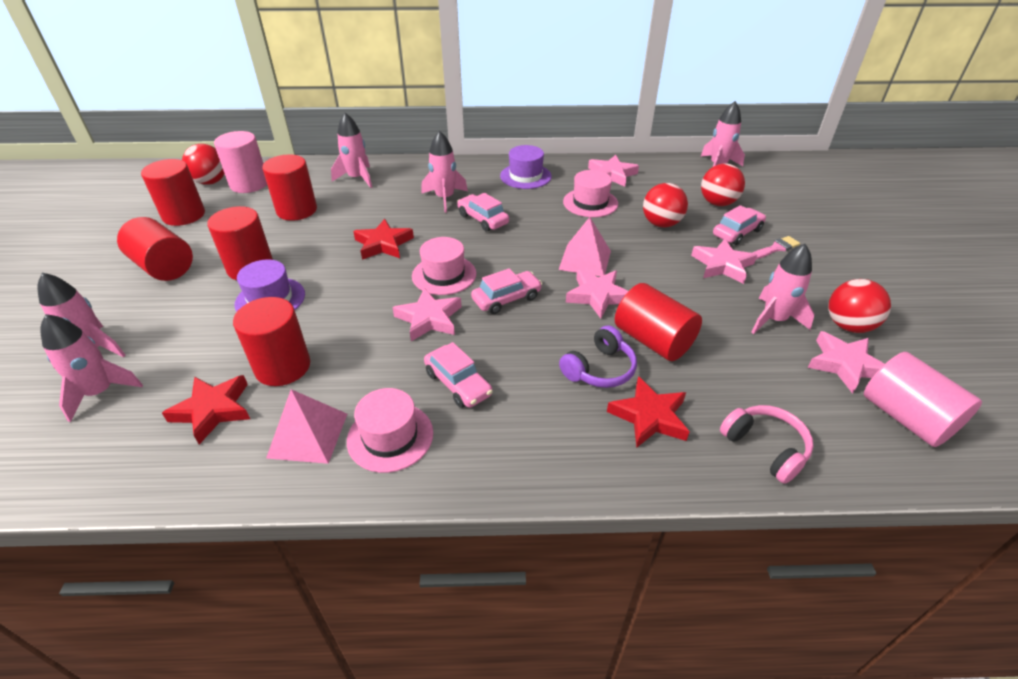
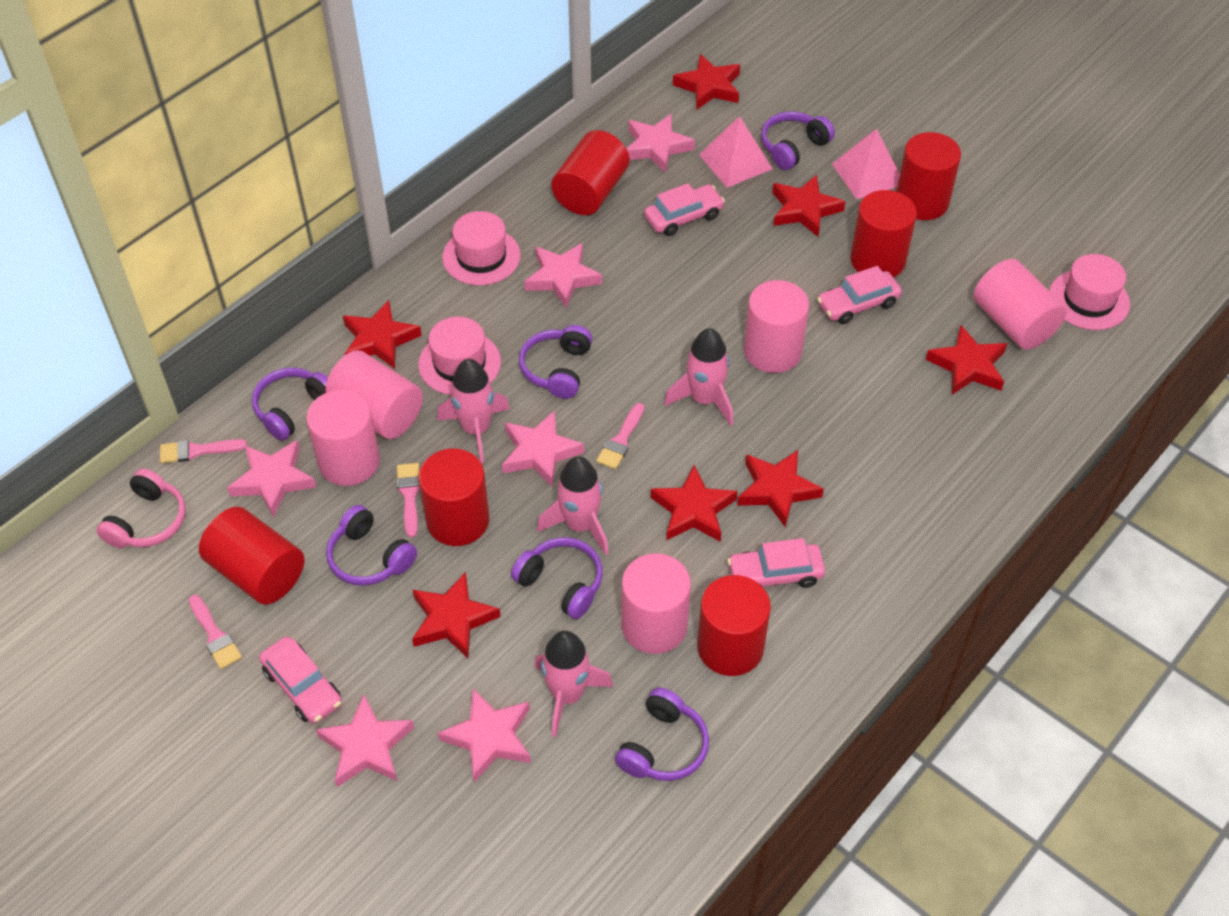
pink brush: 1 -> 4
pink cylinder: 2 -> 5
pink rocket: 6 -> 4
pink star: 5 -> 6
purple hat: 2 -> 0
purple headphones: 1 -> 6
red ball: 4 -> 0
red star: 3 -> 7

